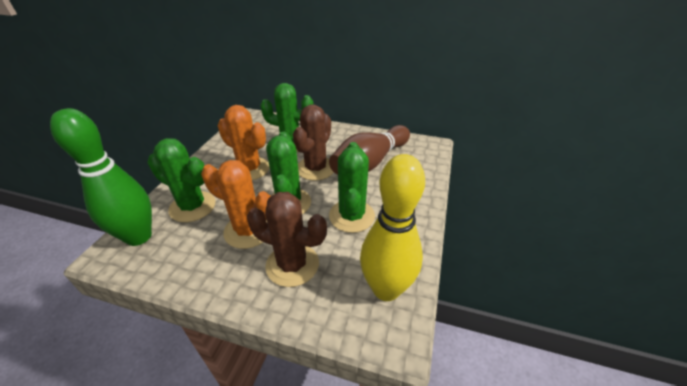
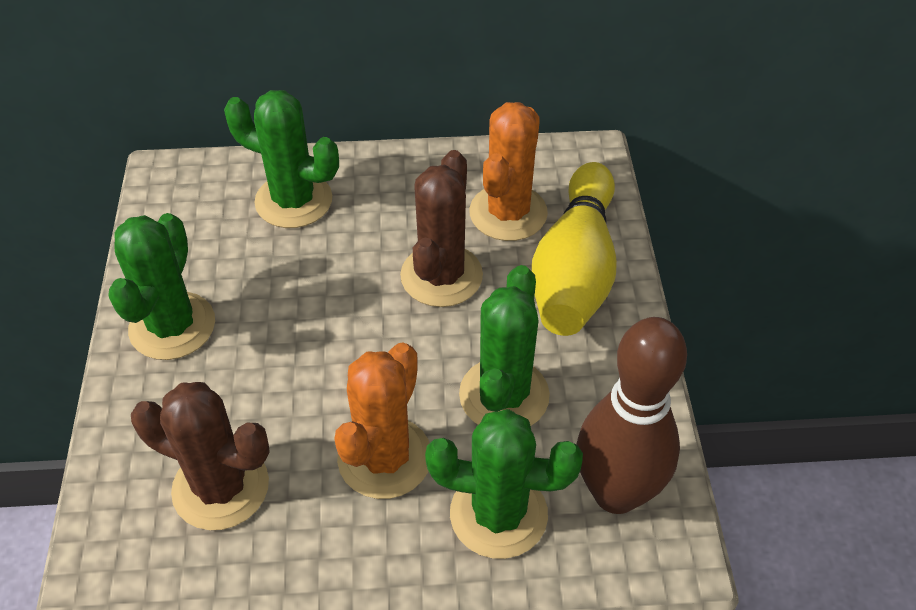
green bowling pin: 1 -> 0

